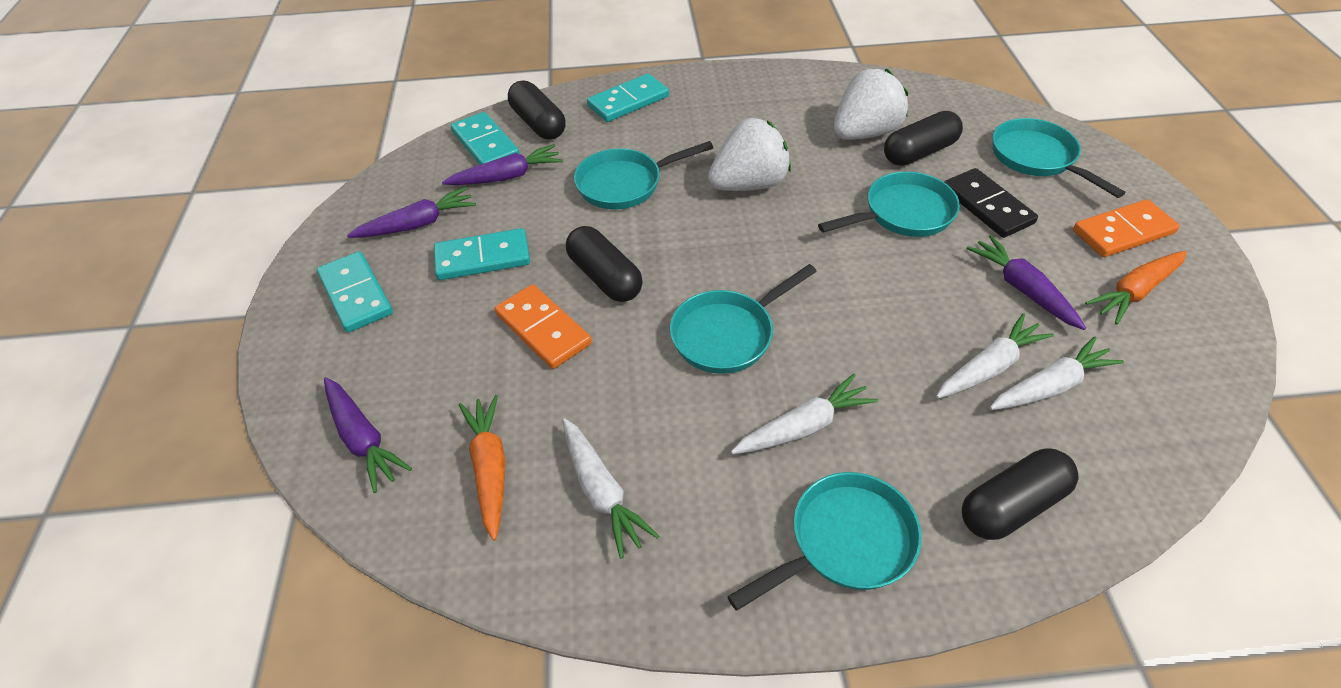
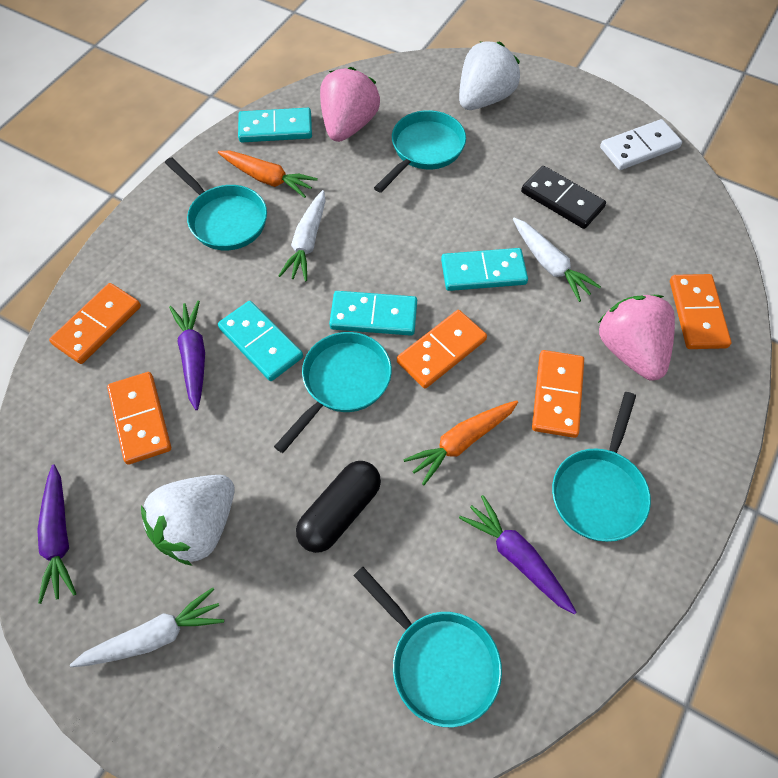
black capsule: 4 -> 1
orange domino: 2 -> 5
pink strawberry: 0 -> 2
purple carrot: 4 -> 3
white carrot: 4 -> 3
white domino: 0 -> 1

